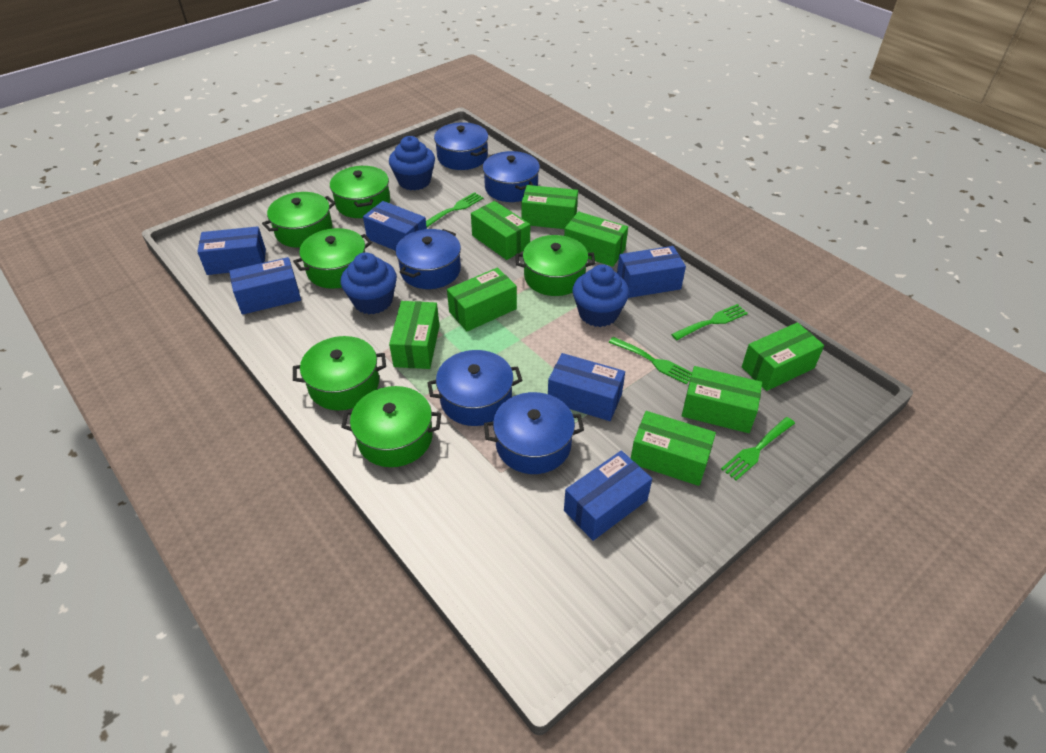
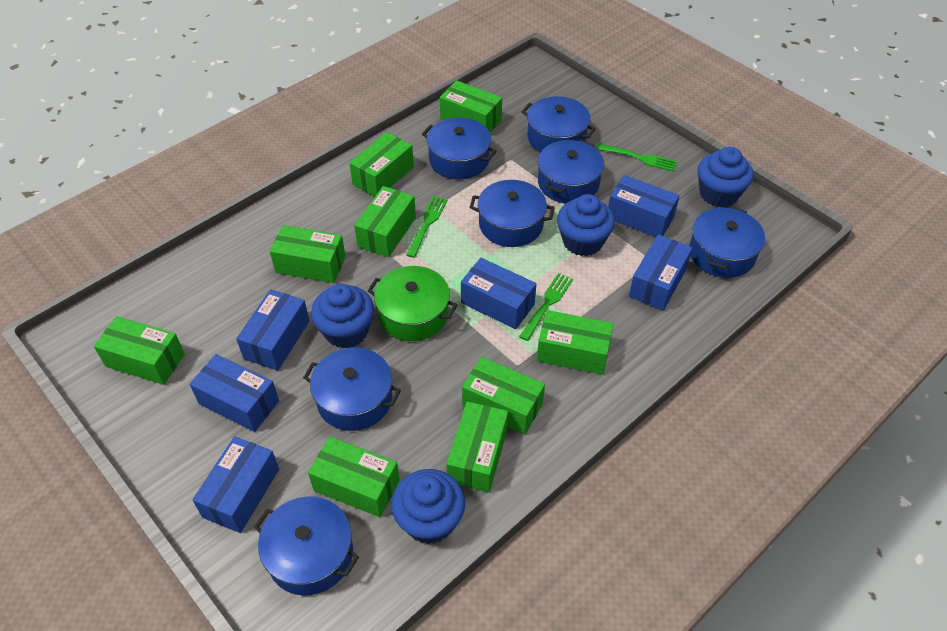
blue cupcake: 3 -> 4
blue pot: 5 -> 7
green box: 8 -> 9
green fork: 4 -> 3
green pot: 6 -> 1

